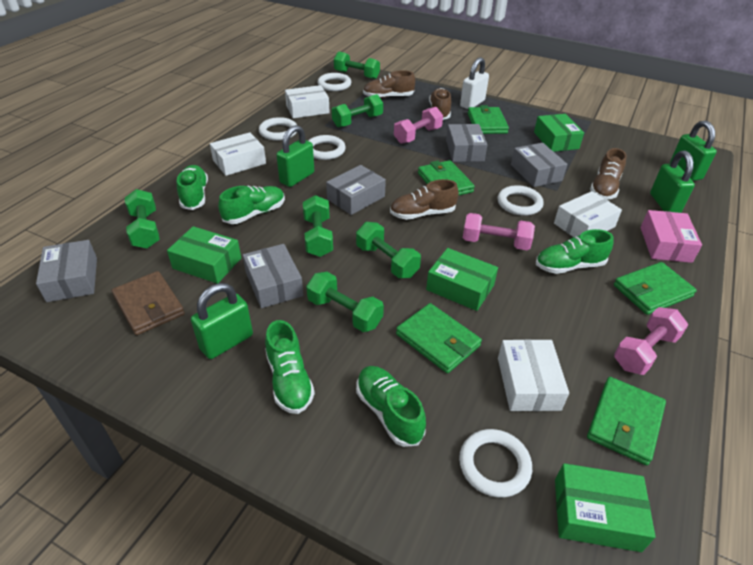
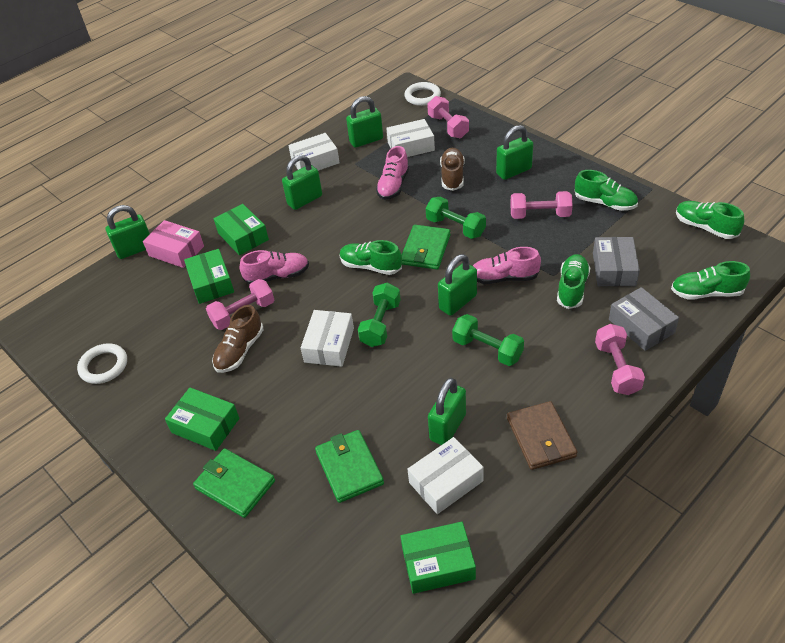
brown shoe: 4 -> 2
green dumbbell: 6 -> 3
green padlock: 4 -> 6
green wallet: 5 -> 3
grey box: 5 -> 2
pink dumbbell: 3 -> 4
pink shoe: 0 -> 3
white padlock: 1 -> 0
white ring: 5 -> 2

